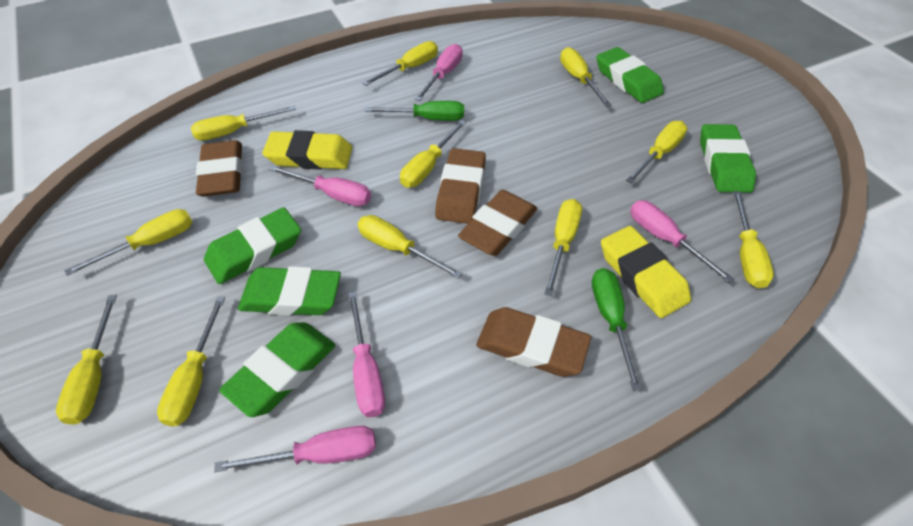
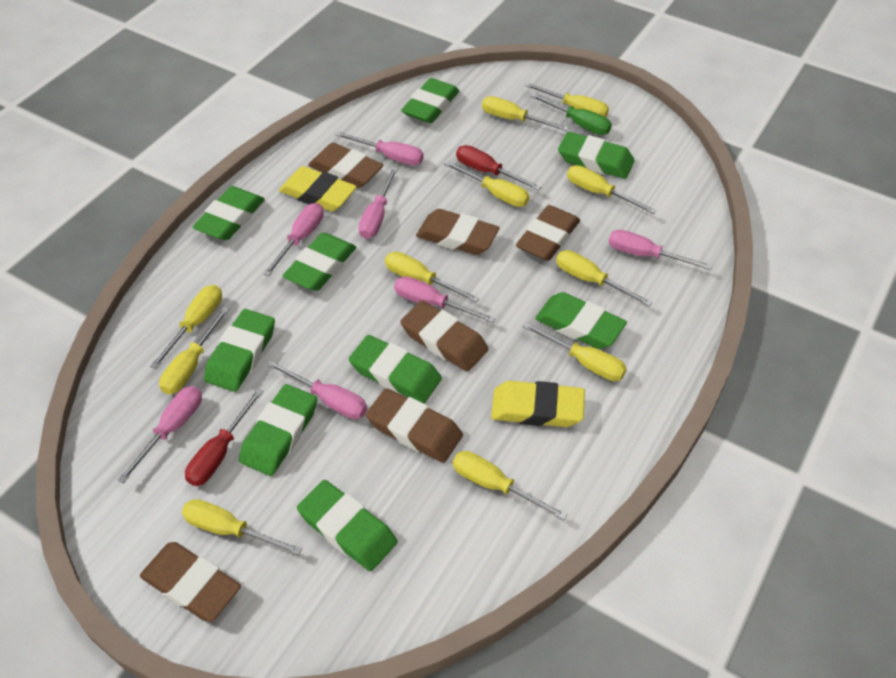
brown eraser: 4 -> 6
green eraser: 5 -> 9
green screwdriver: 2 -> 1
pink screwdriver: 5 -> 7
red screwdriver: 0 -> 2

